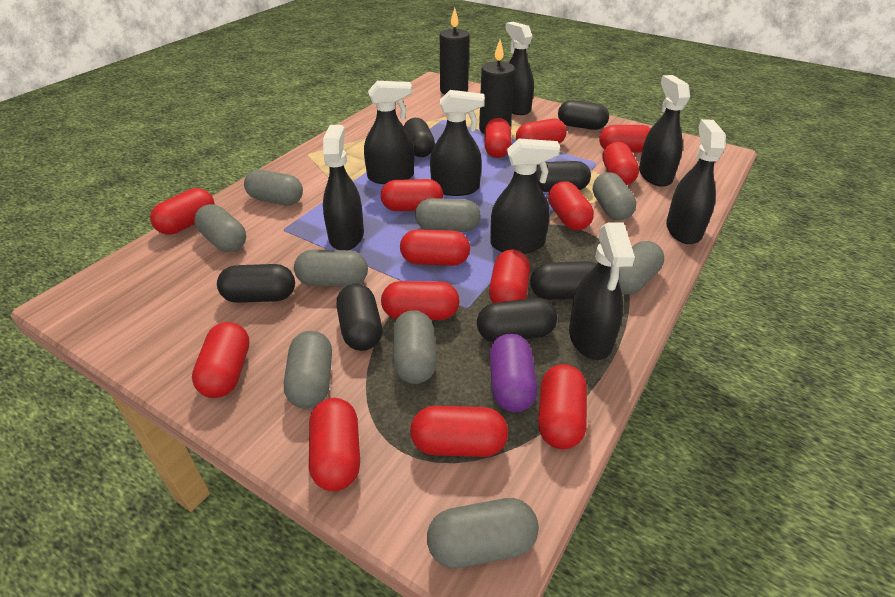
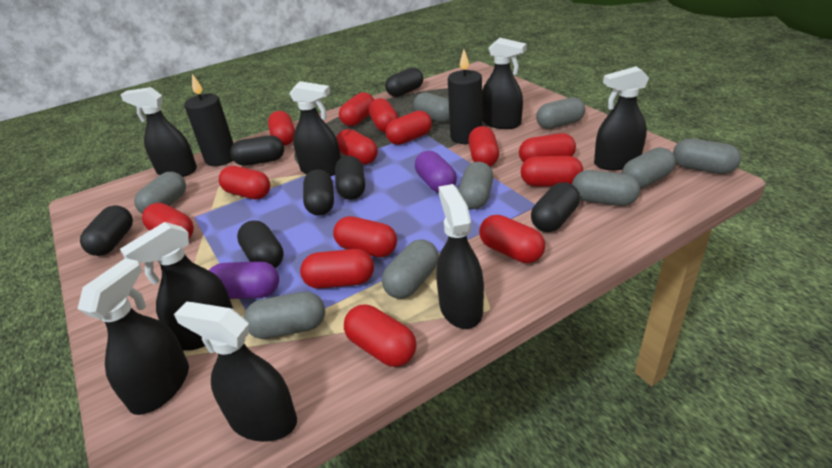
purple capsule: 1 -> 2

